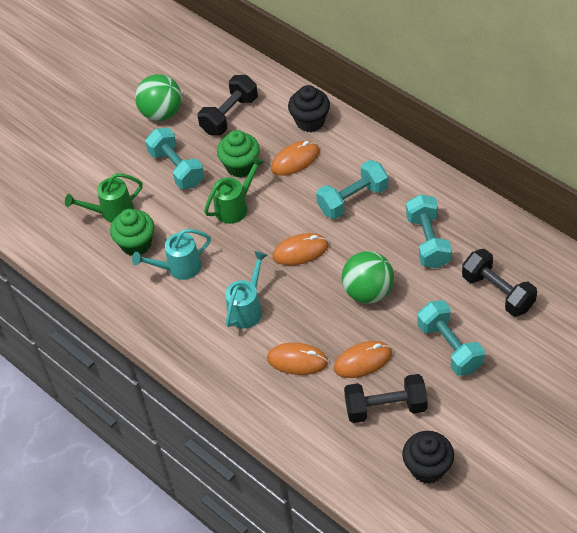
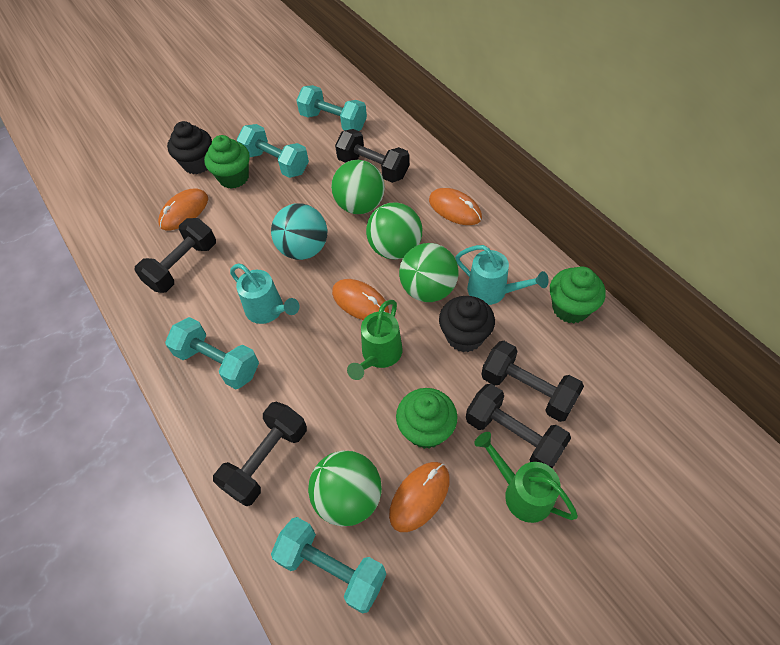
black dumbbell: 3 -> 5
green ball: 2 -> 4
green cupcake: 2 -> 3
turquoise ball: 0 -> 1

